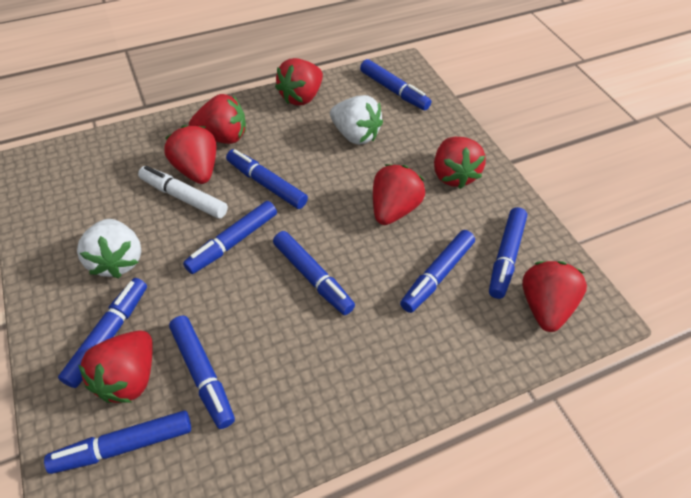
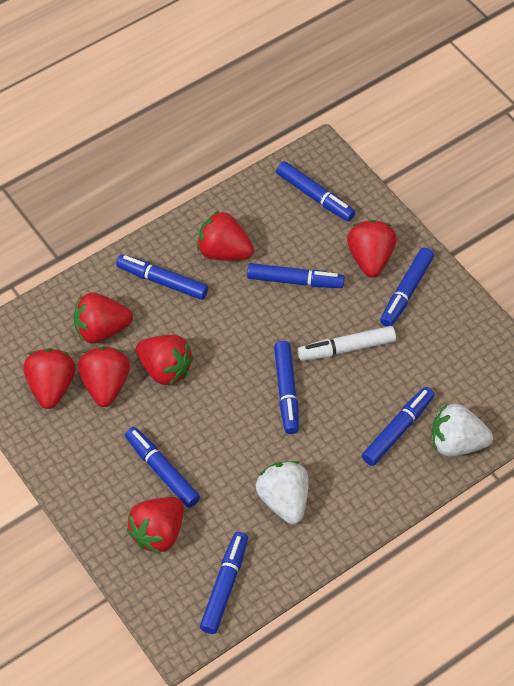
blue marker: 9 -> 8

